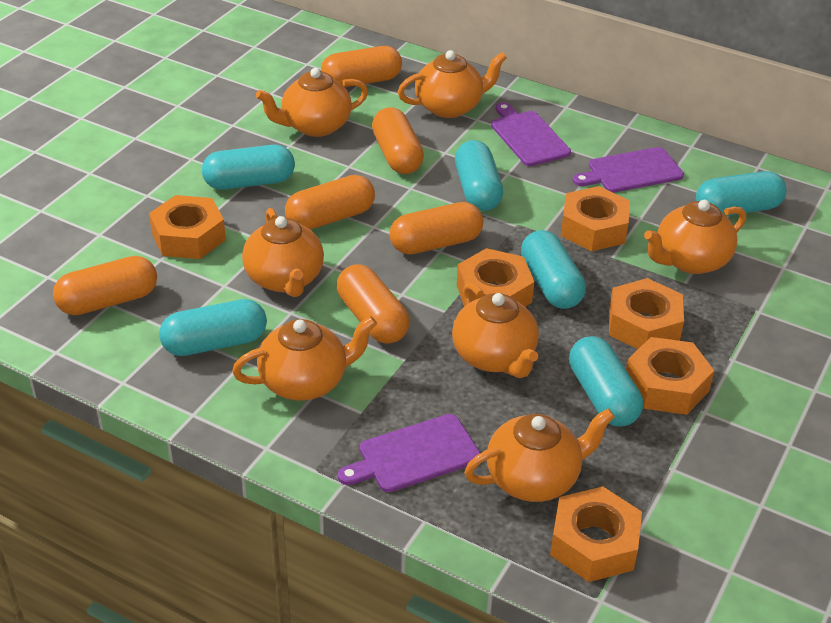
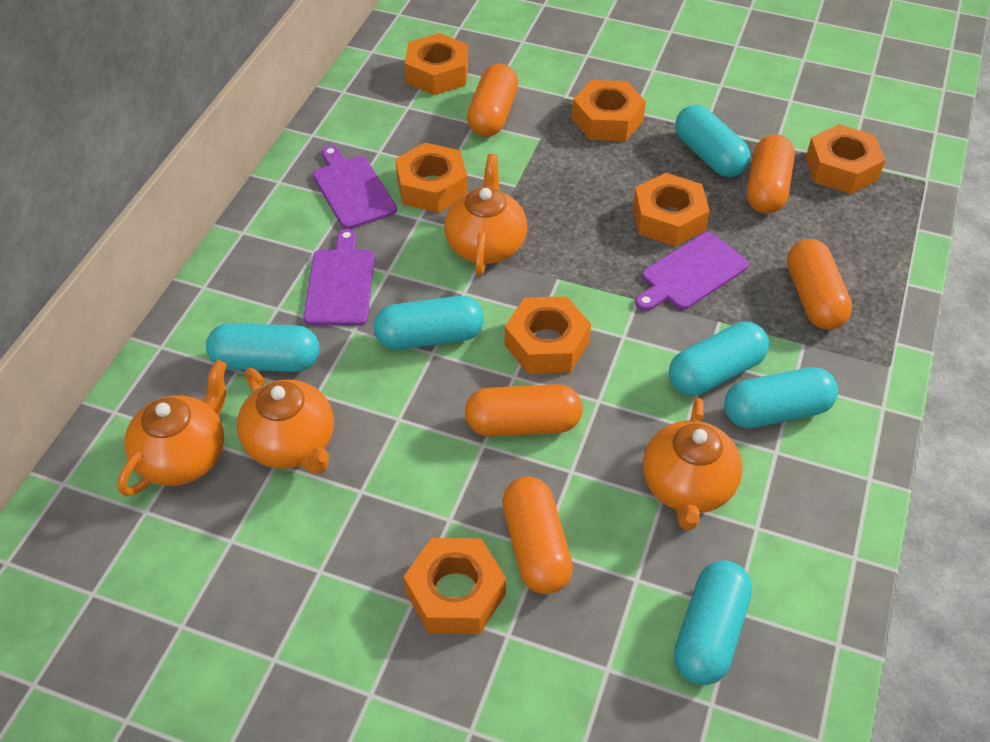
orange capsule: 6 -> 5
orange nut: 6 -> 7
orange teapot: 7 -> 4

